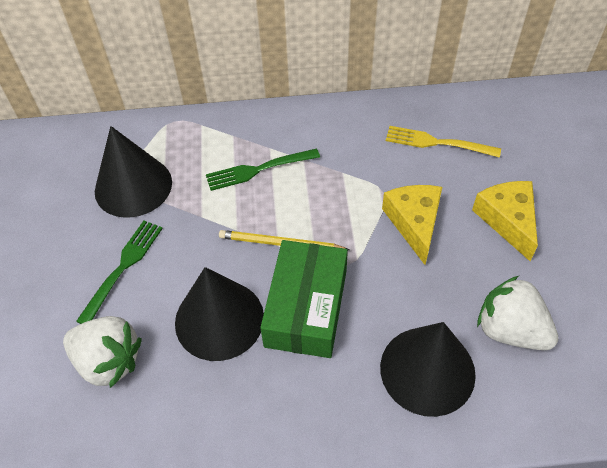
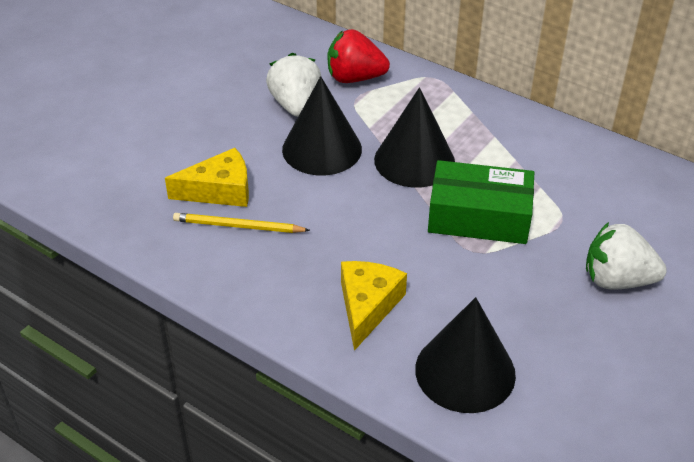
green fork: 2 -> 0
red strawberry: 0 -> 1
yellow fork: 1 -> 0

